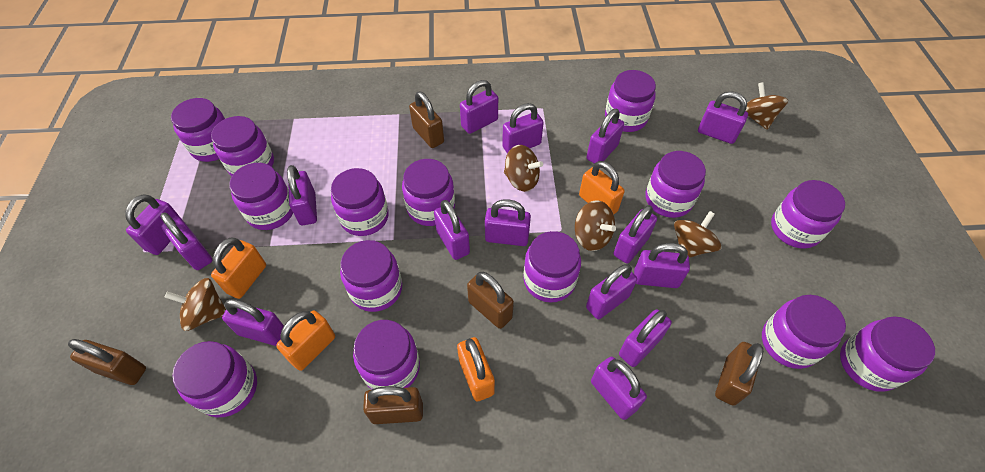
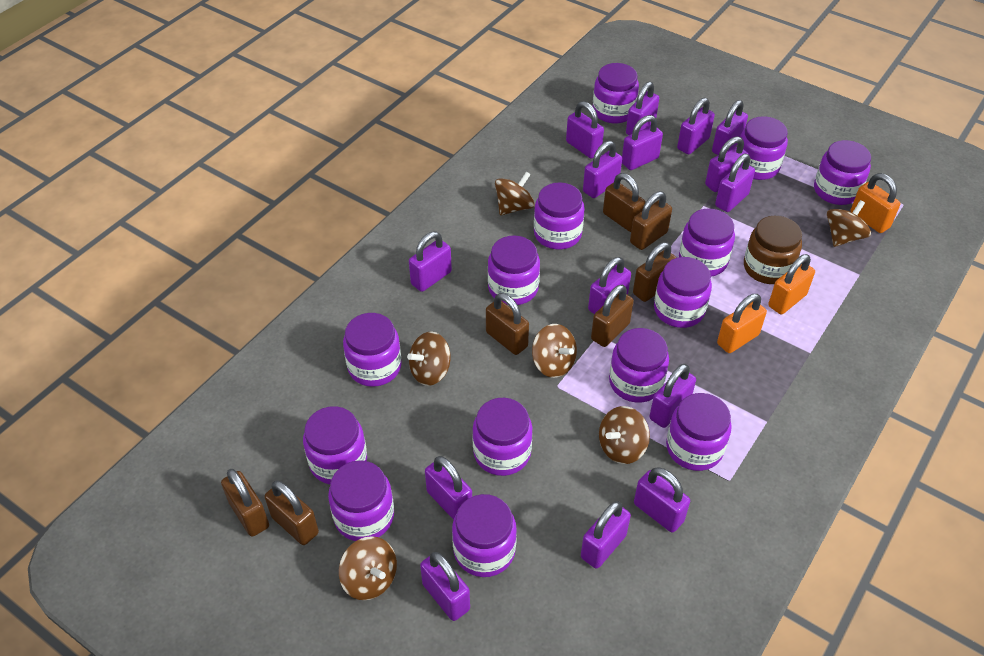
brown jar: 0 -> 1
brown padlock: 5 -> 7
brown spinning top: 5 -> 6
orange padlock: 4 -> 3

